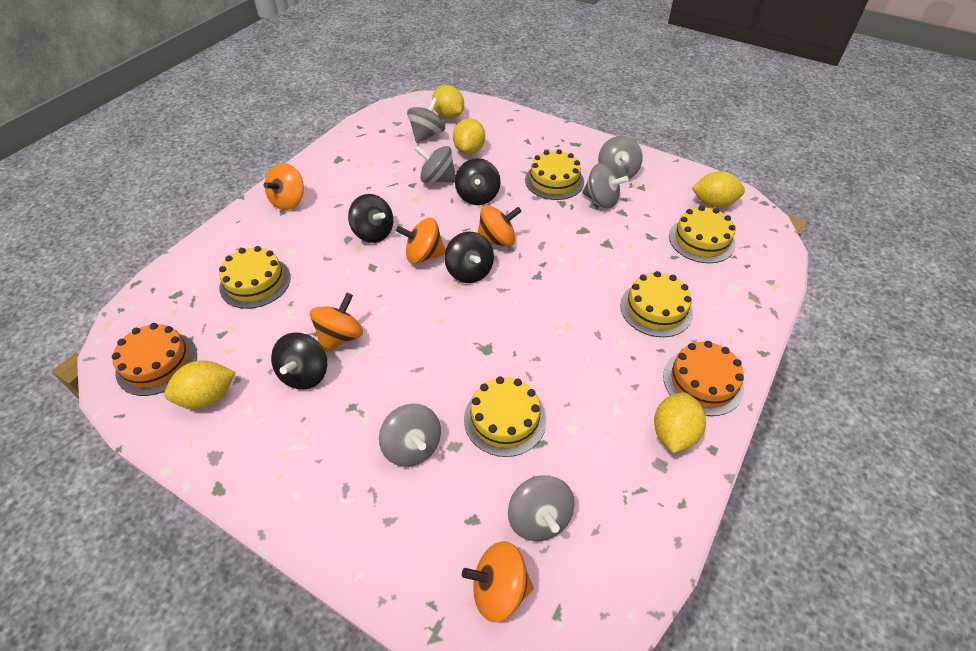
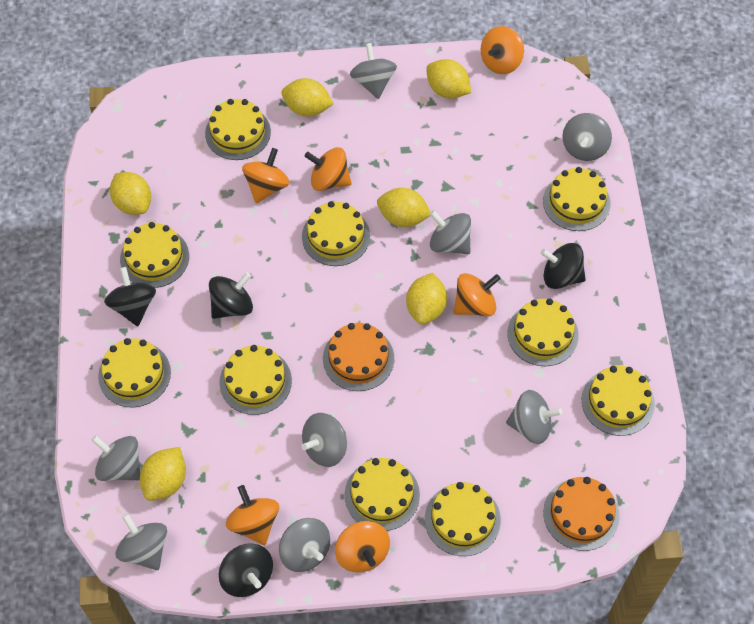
grey spinning top: 6 -> 8
orange spinning top: 5 -> 6
yellow cake: 5 -> 10
yellow lemon: 5 -> 6

